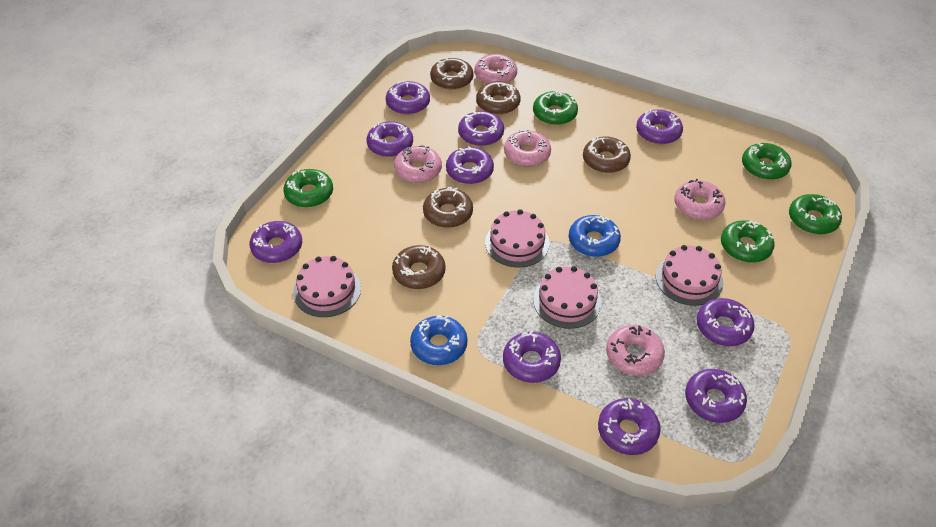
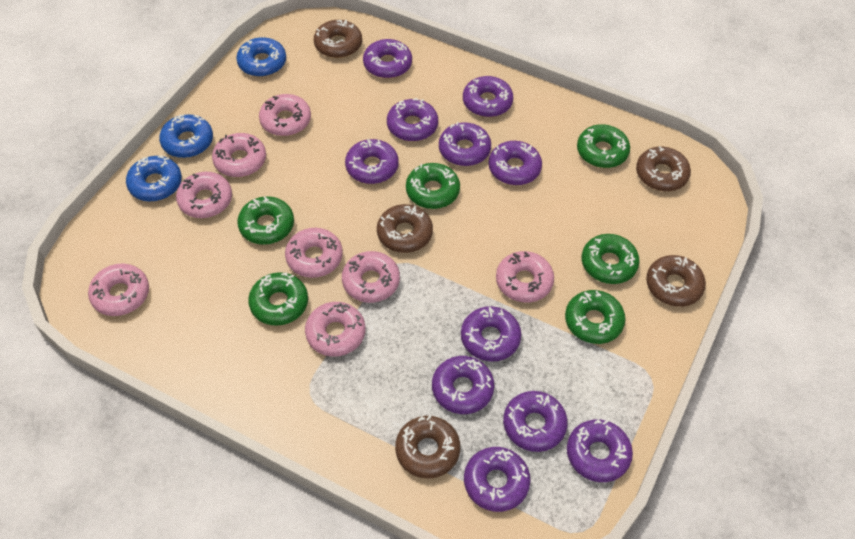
blue donut: 2 -> 3
green donut: 5 -> 6
pink cake: 4 -> 0
pink donut: 5 -> 8
purple donut: 10 -> 11

